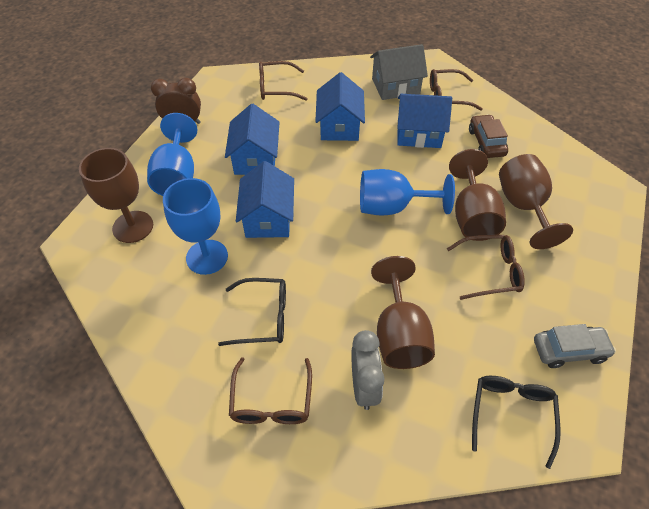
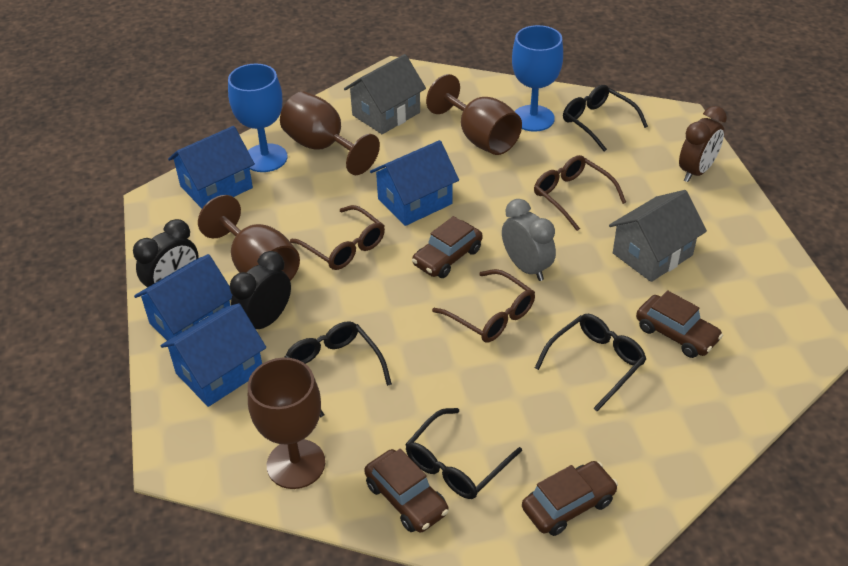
black clock: 0 -> 2
black glasses: 2 -> 4
blue goblet: 3 -> 2
brown car: 1 -> 4
brown glasses: 4 -> 3
grey car: 1 -> 0
grey house: 1 -> 2

